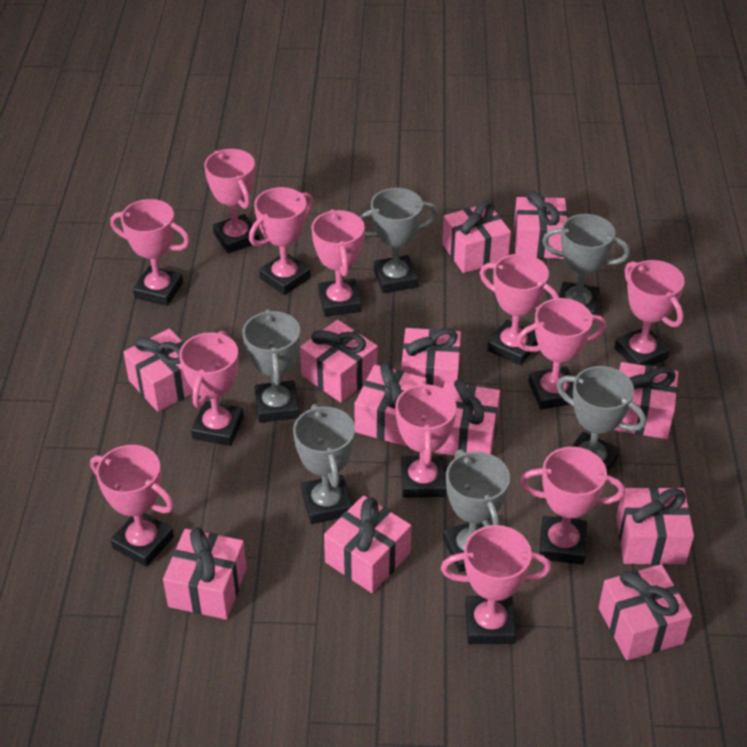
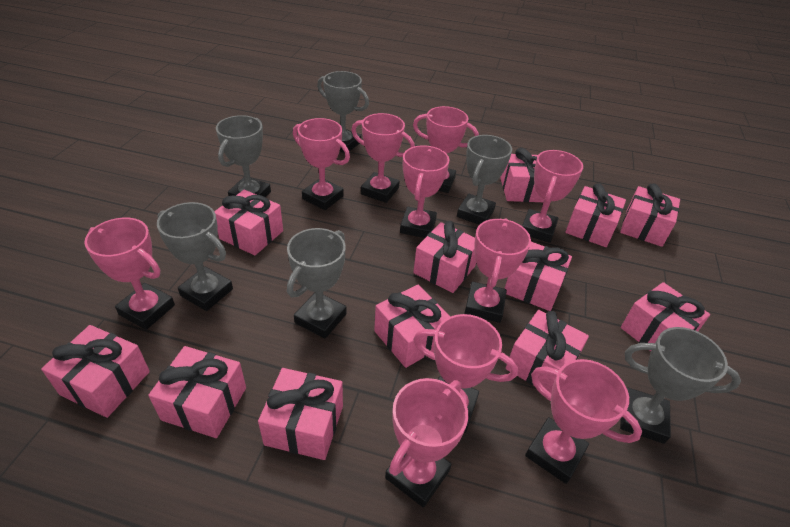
pink trophy: 12 -> 10

